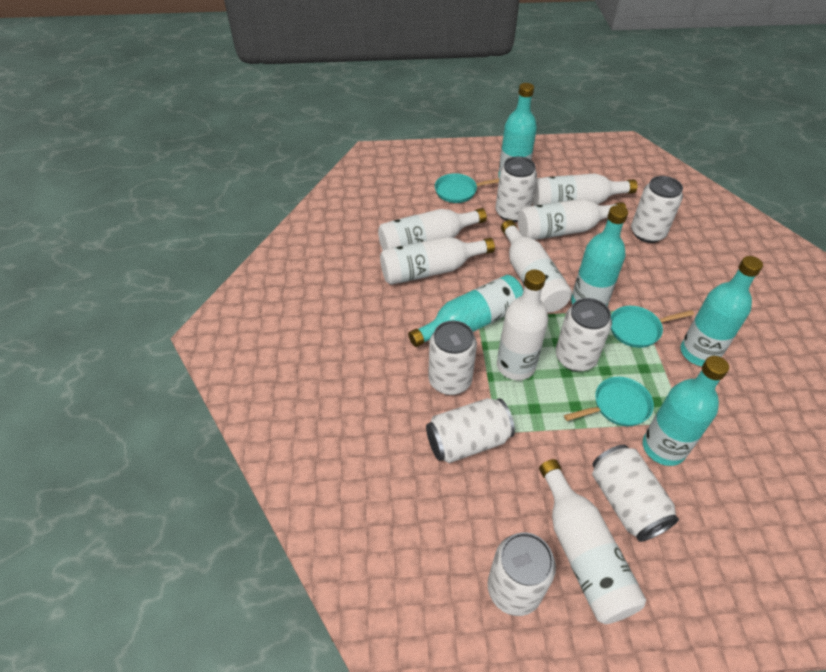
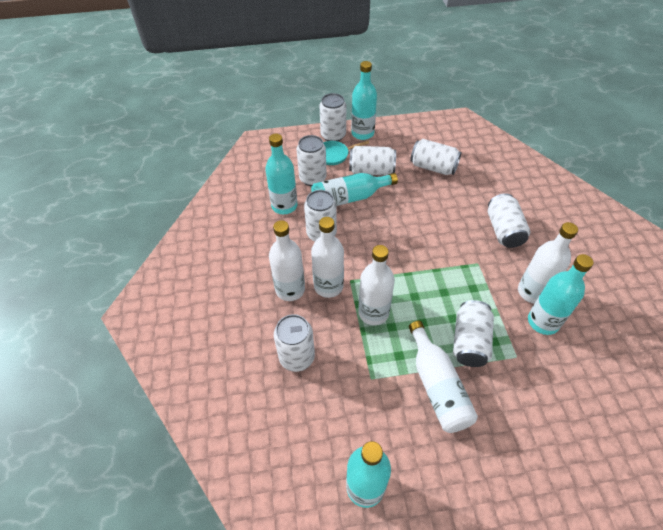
turquoise pan: 3 -> 1
white bottle: 7 -> 5
white can: 7 -> 8

